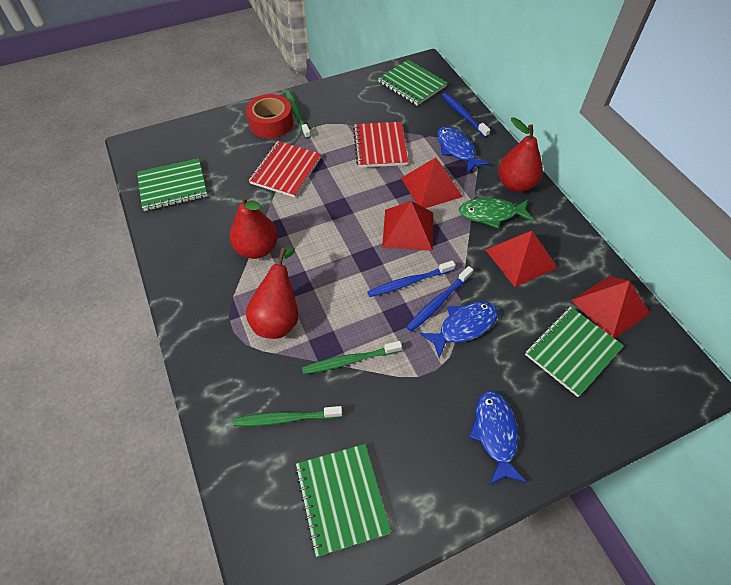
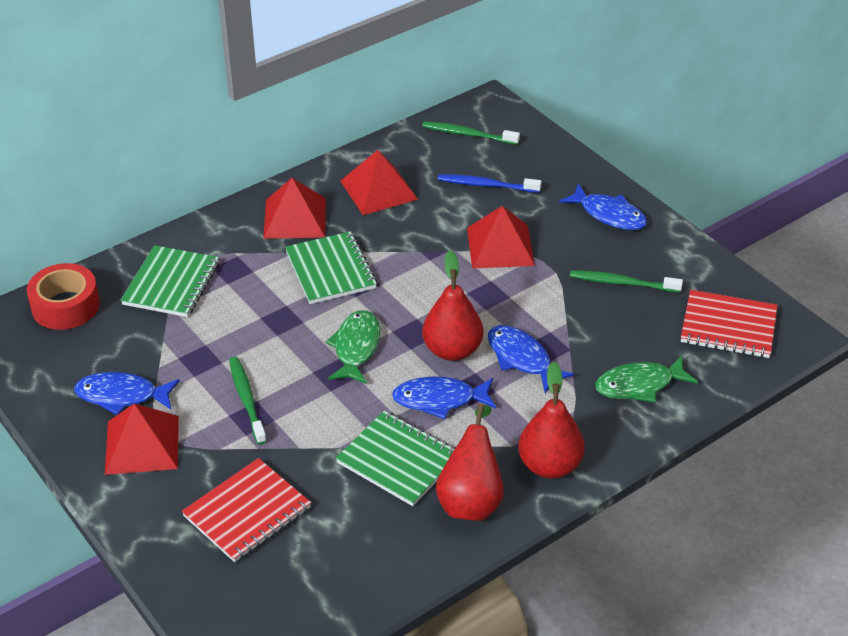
blue fish: 3 -> 4
blue toothbrush: 3 -> 1
green fish: 1 -> 2
green notebook: 4 -> 3

